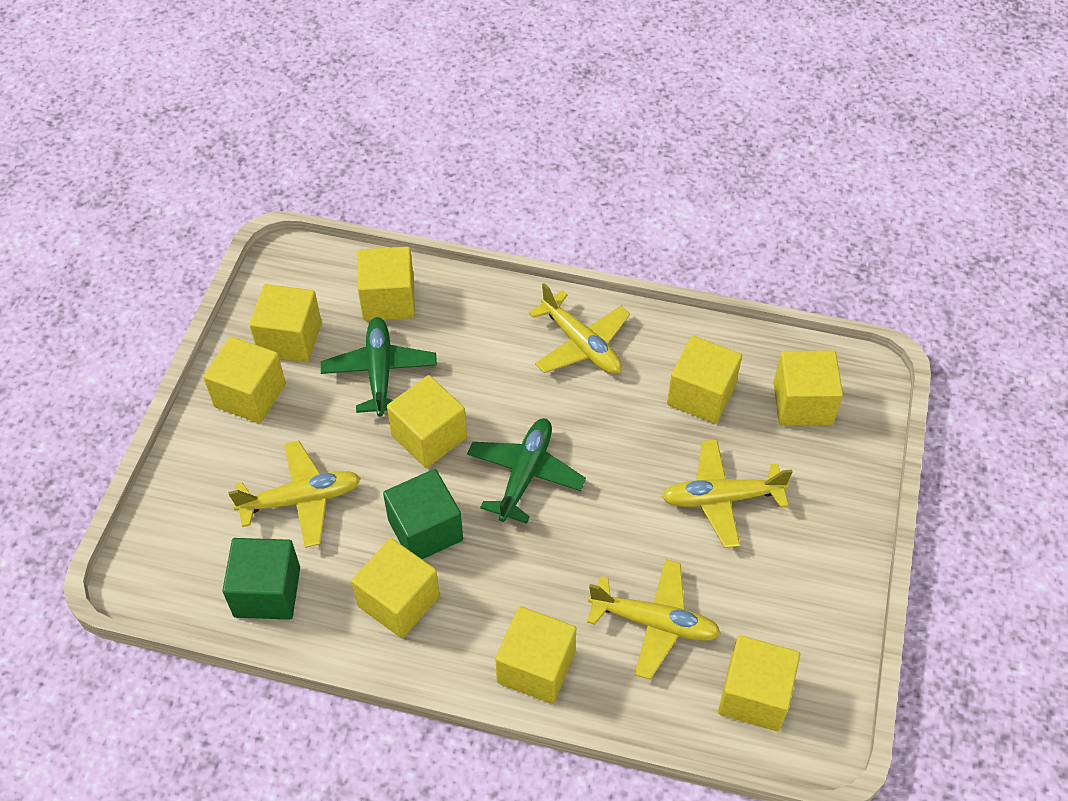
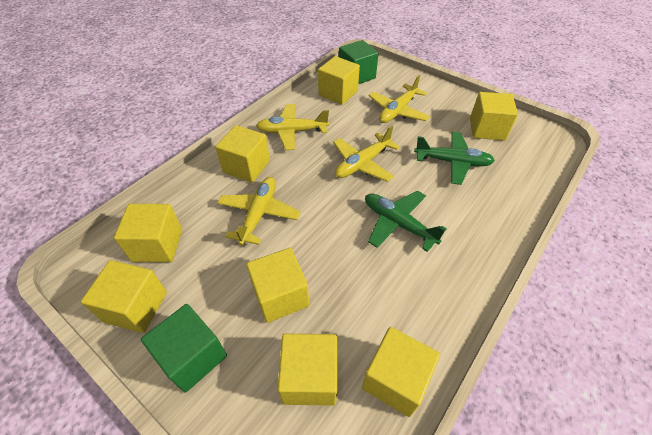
yellow cube: 9 -> 8

